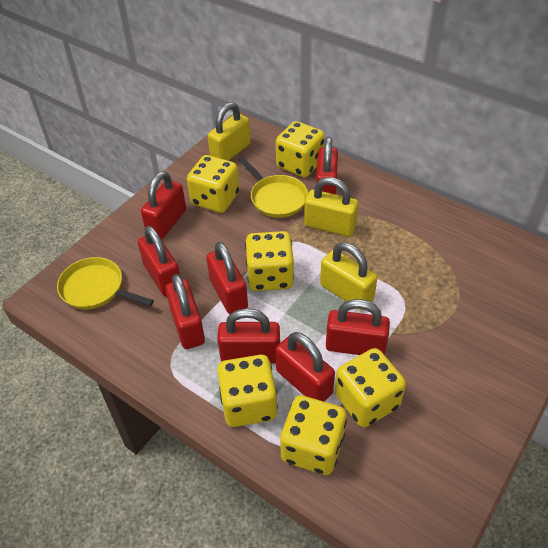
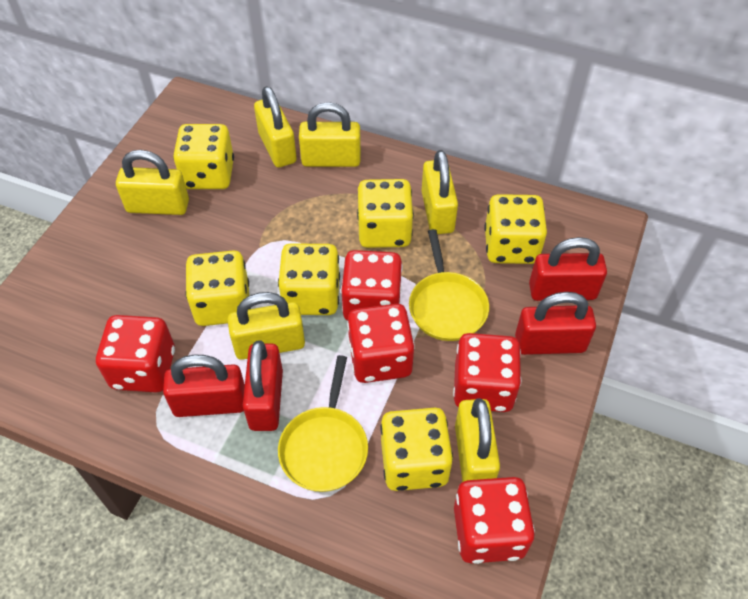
red dice: 0 -> 5
red padlock: 8 -> 4
yellow padlock: 3 -> 6

